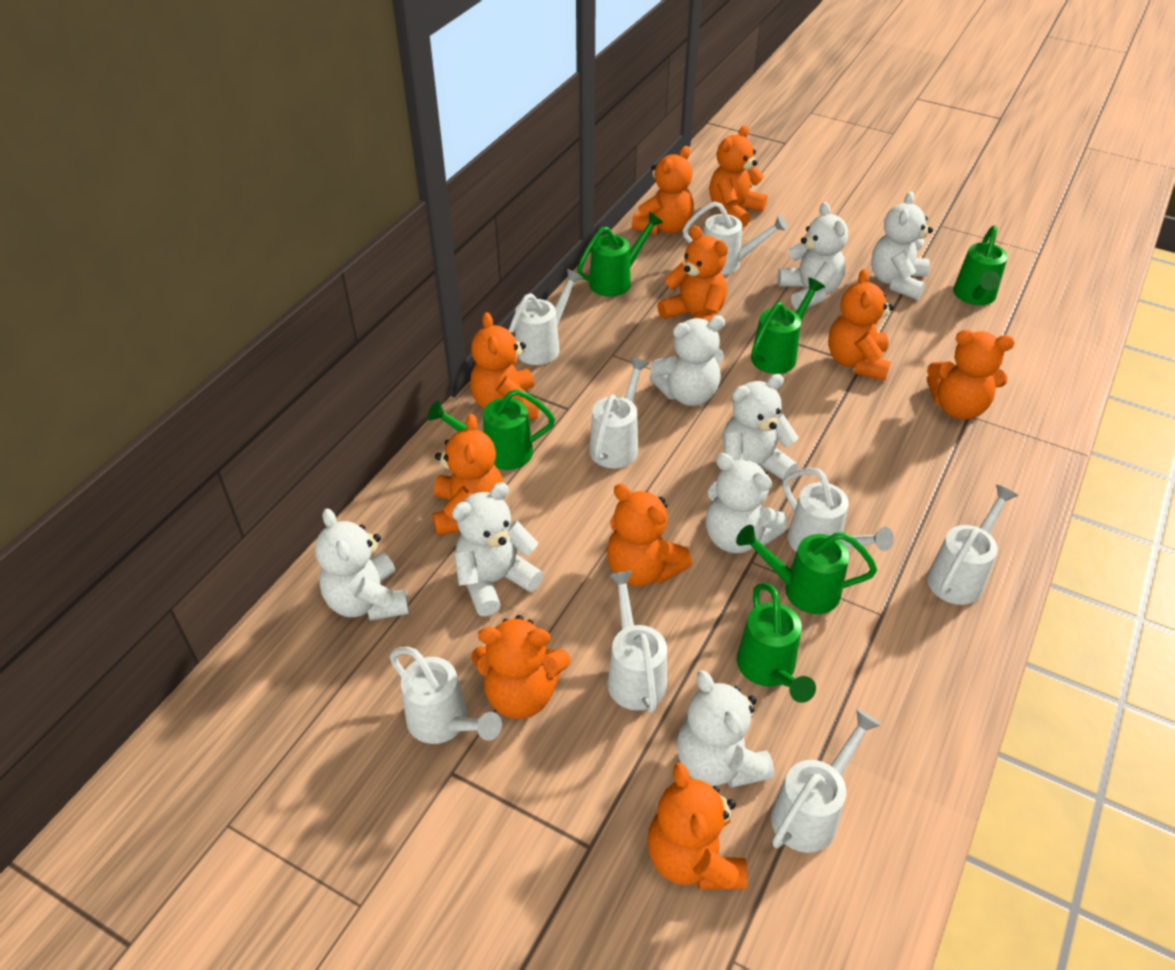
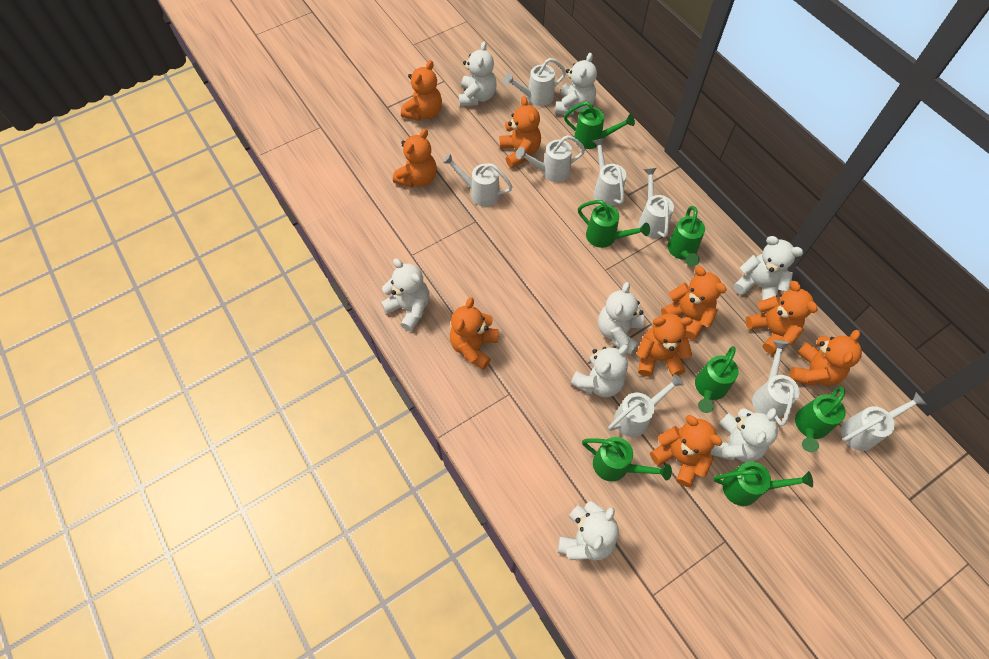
green watering can: 6 -> 7
orange teddy bear: 10 -> 9

